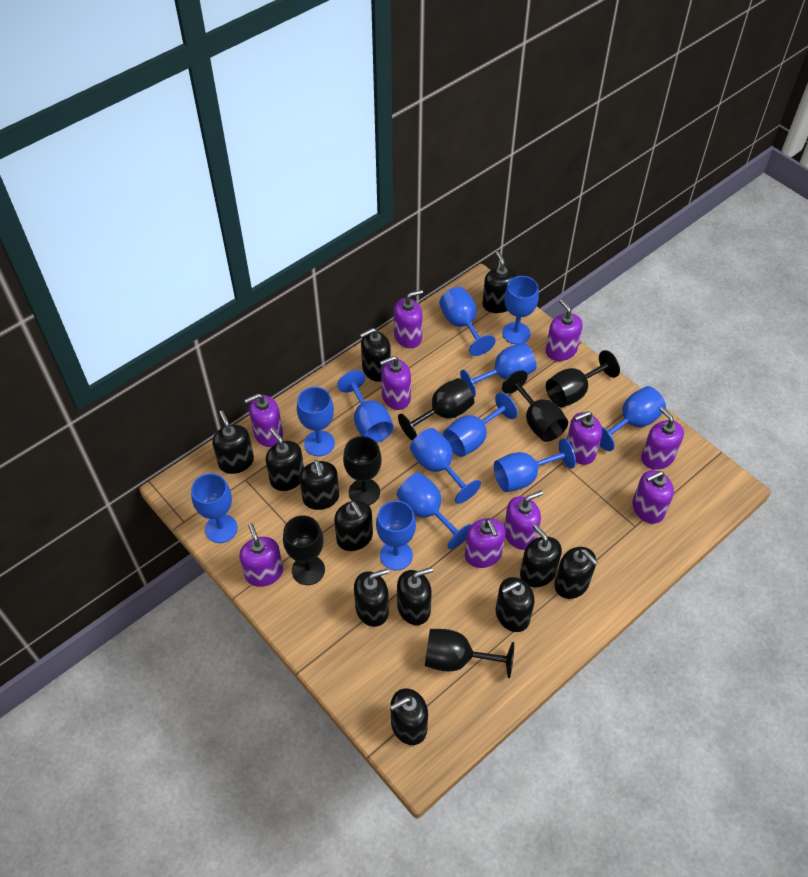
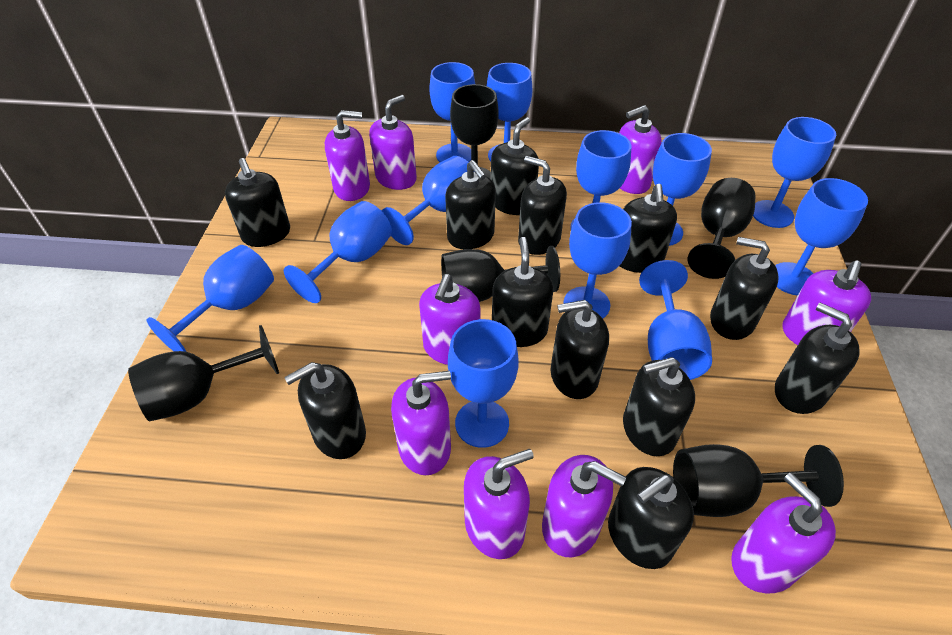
black goblet: 6 -> 5
purple soap dispenser: 10 -> 9

